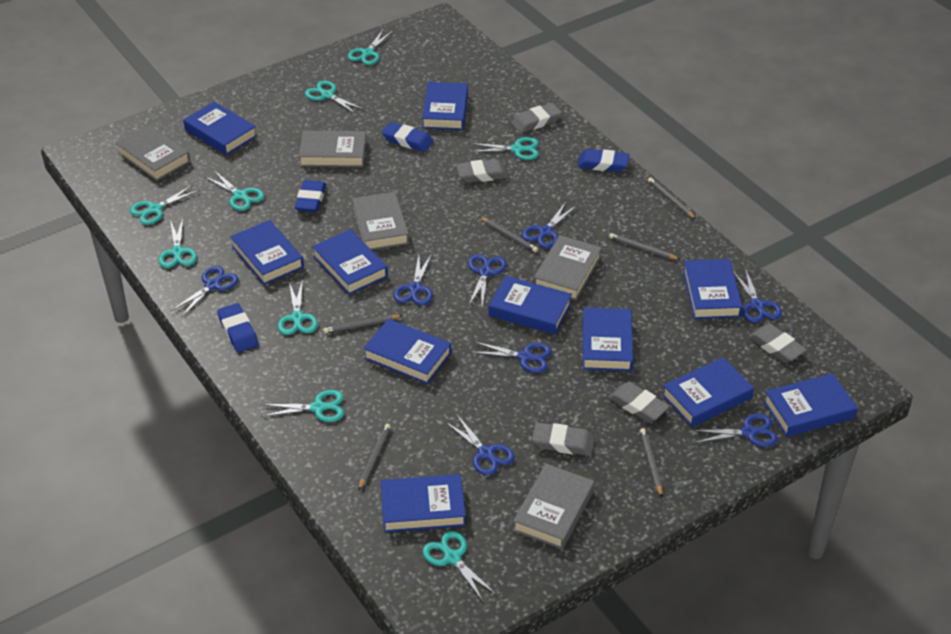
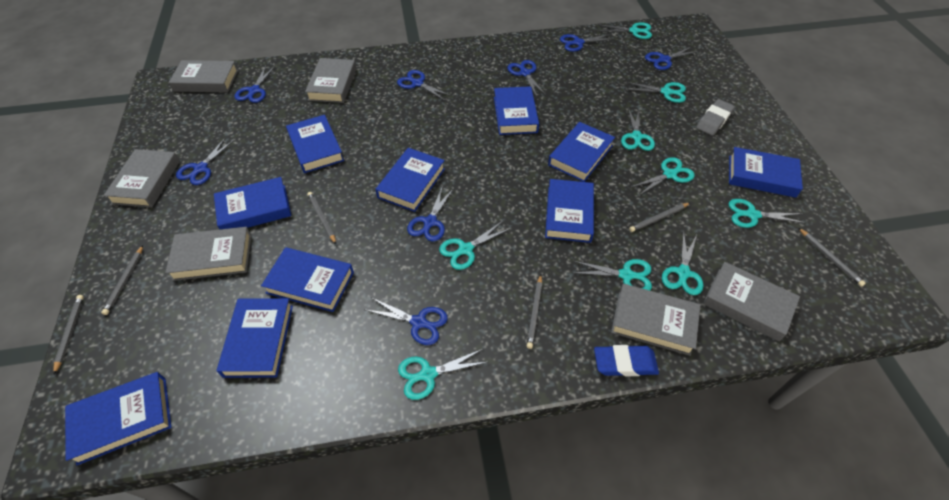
blue book: 11 -> 10
blue eraser: 4 -> 1
grey book: 5 -> 6
grey eraser: 5 -> 1

